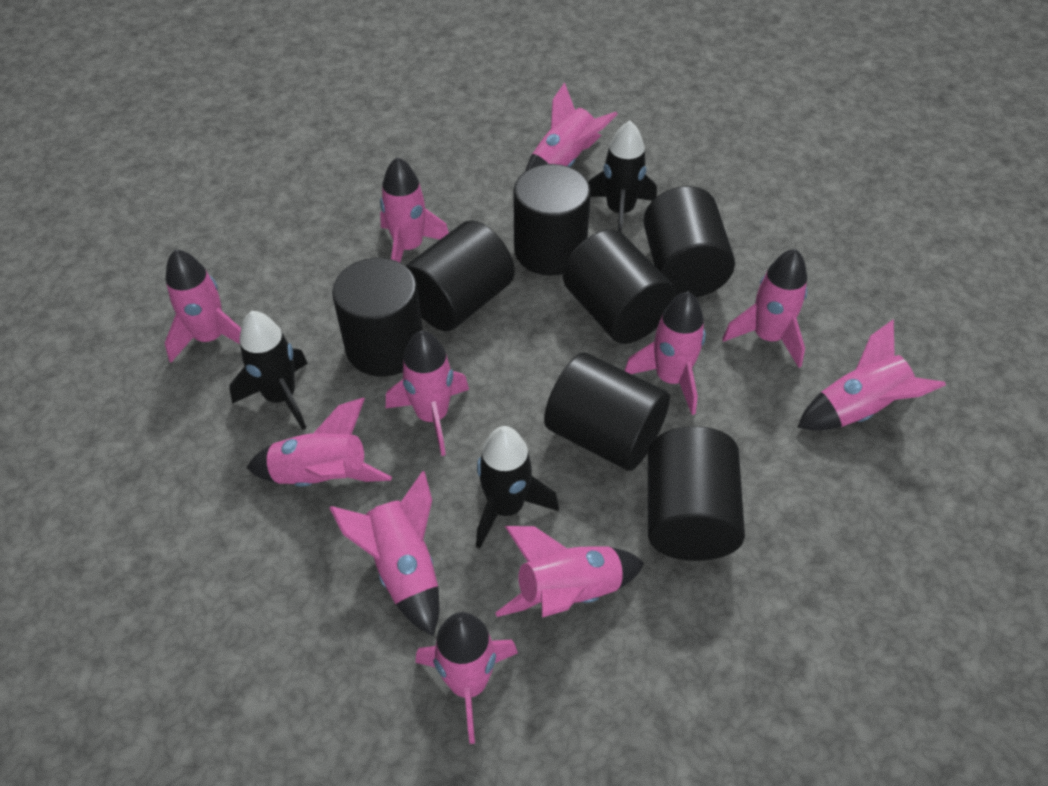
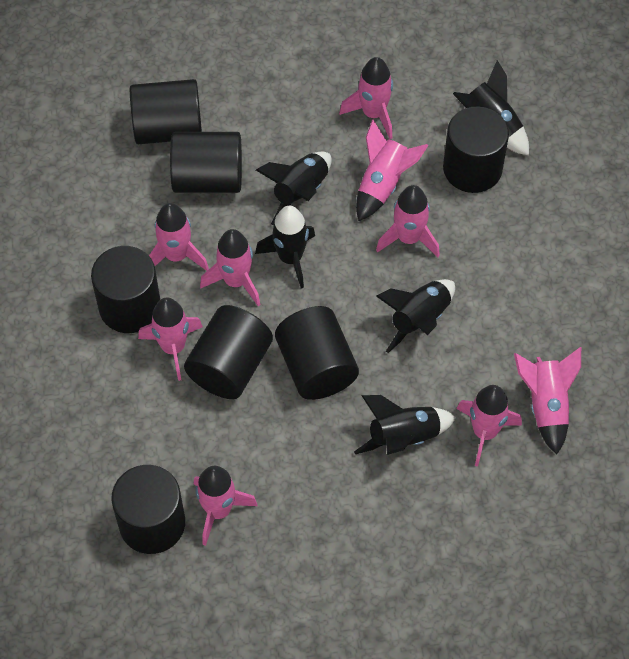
black rocket: 3 -> 5
pink rocket: 11 -> 9

